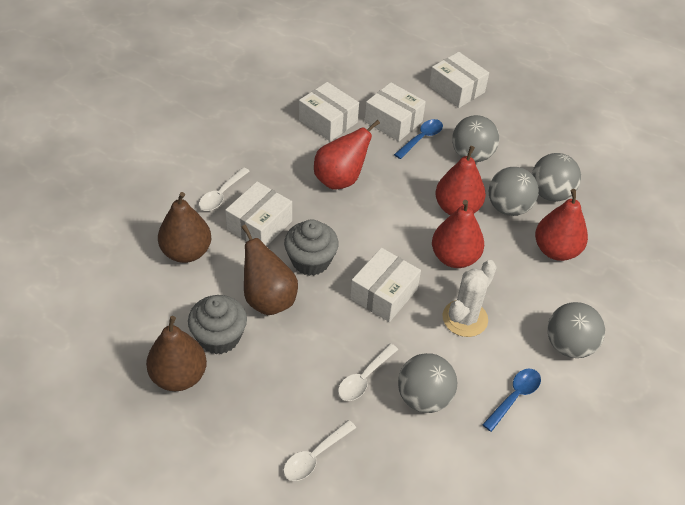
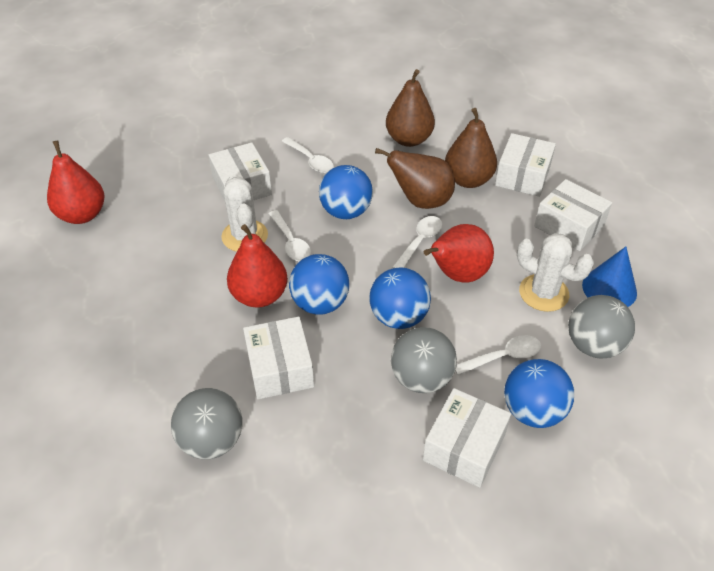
blue ball: 0 -> 4
blue cone: 0 -> 1
blue spoon: 2 -> 0
grey ball: 5 -> 3
grey cupcake: 2 -> 0
red pear: 4 -> 3
white cactus: 1 -> 2
white spoon: 3 -> 4

